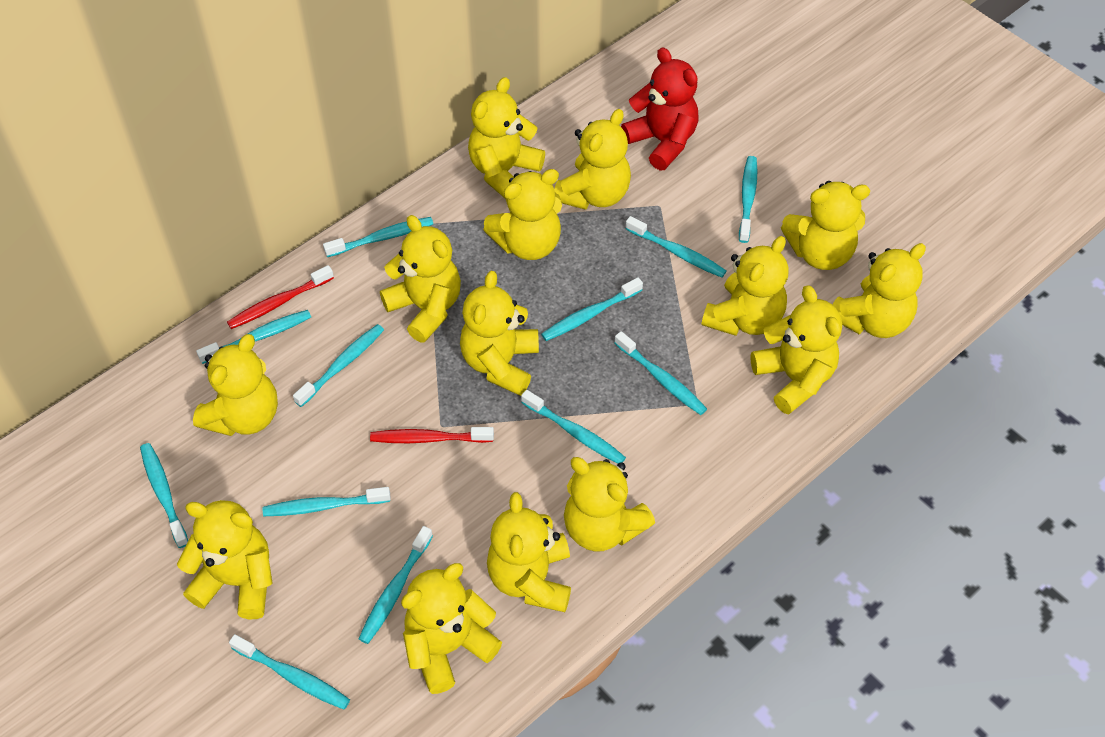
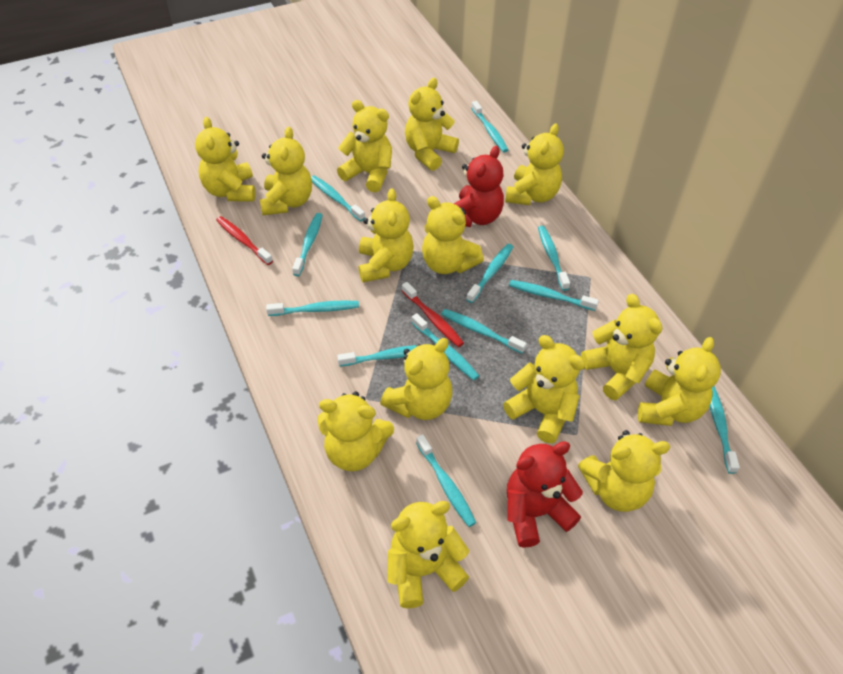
red teddy bear: 1 -> 2

